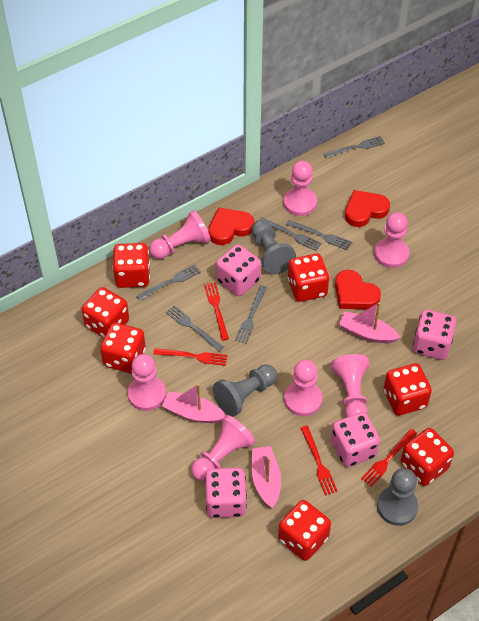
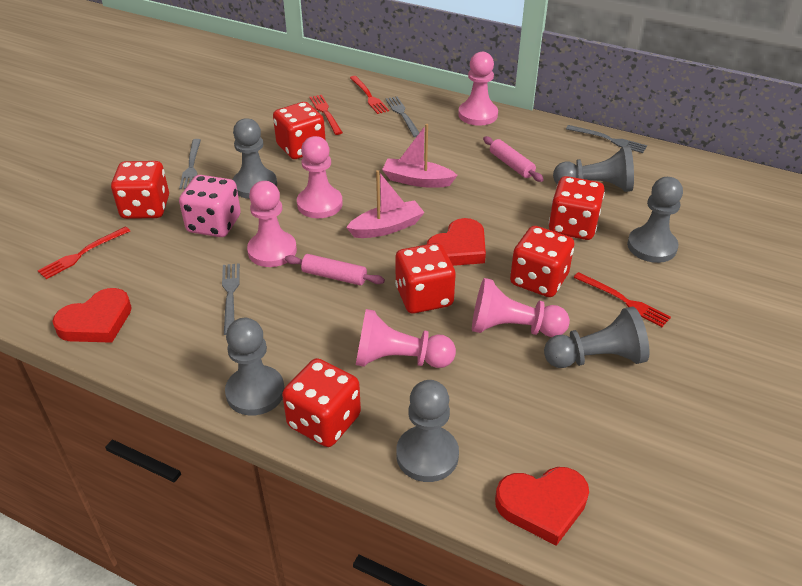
grey fork: 6 -> 4
grey pawn: 3 -> 6
pink boat: 3 -> 2
pink dice: 4 -> 1
pink pawn: 7 -> 5
pink rolling pin: 0 -> 2
red dice: 7 -> 6

